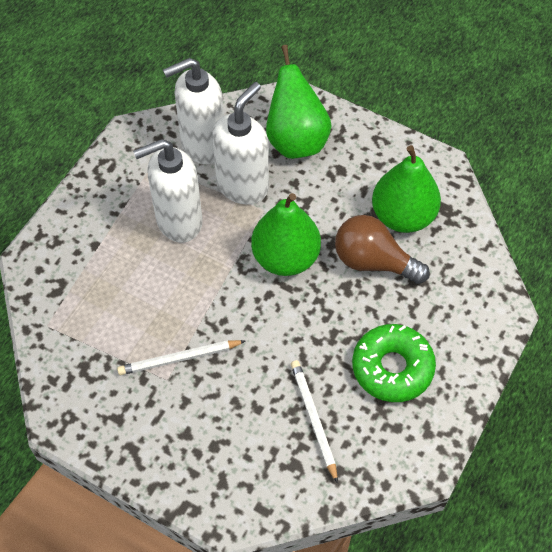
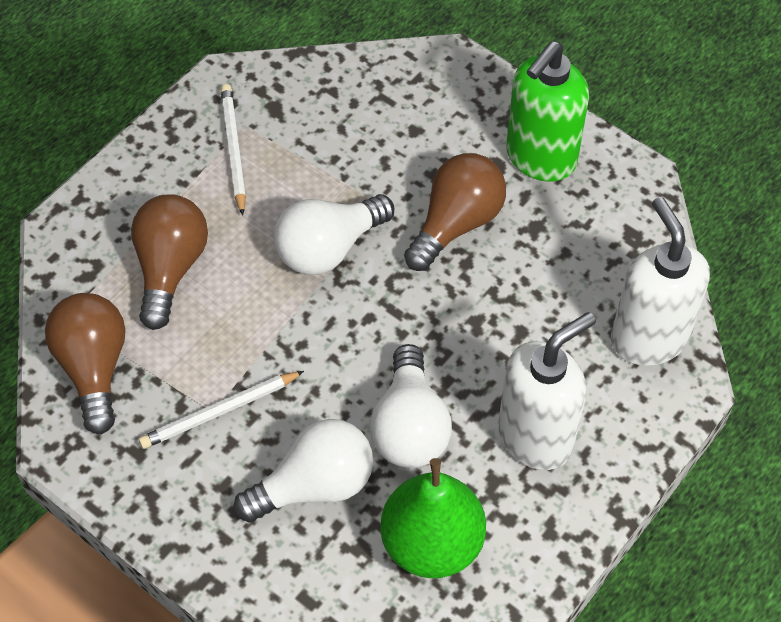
brown light bulb: 1 -> 3
green donut: 1 -> 0
green pear: 3 -> 1
green soap dispenser: 0 -> 1
white light bulb: 0 -> 3
white soap dispenser: 3 -> 2

